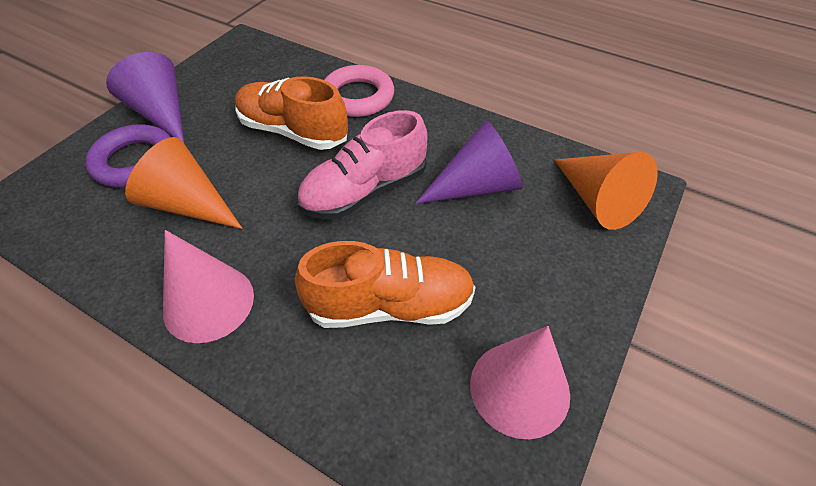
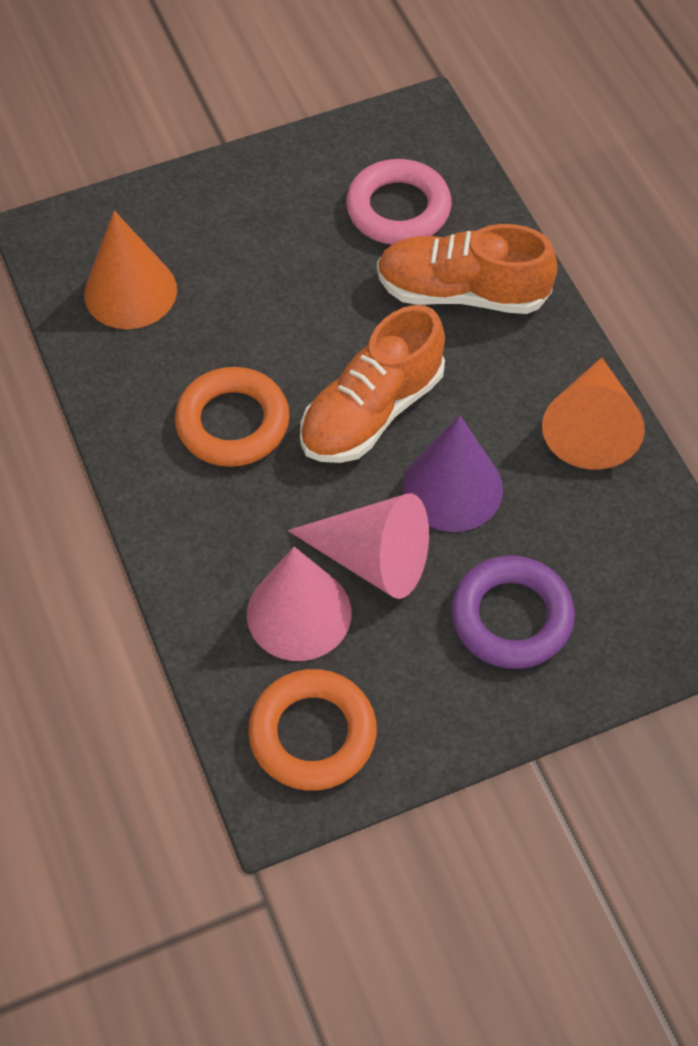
orange ring: 0 -> 2
pink shoe: 1 -> 0
purple cone: 2 -> 1

